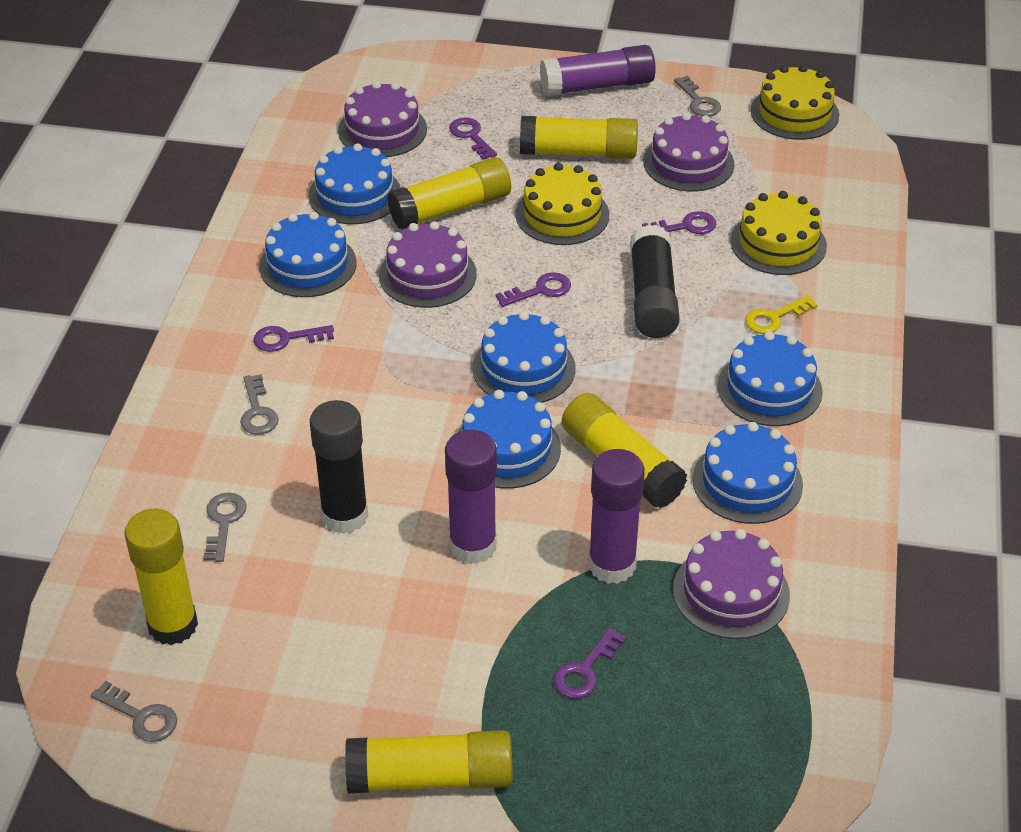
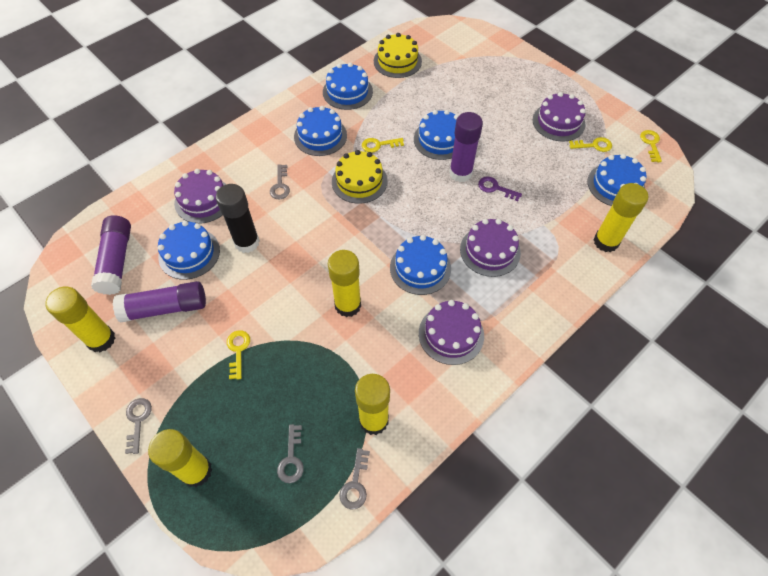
black glue stick: 2 -> 1
purple key: 5 -> 1
yellow cake: 3 -> 2
yellow key: 1 -> 4

